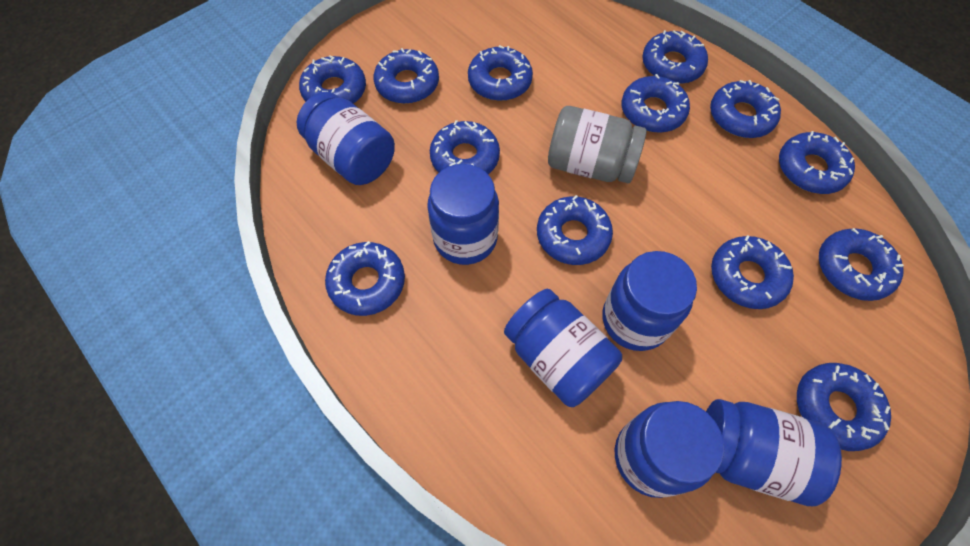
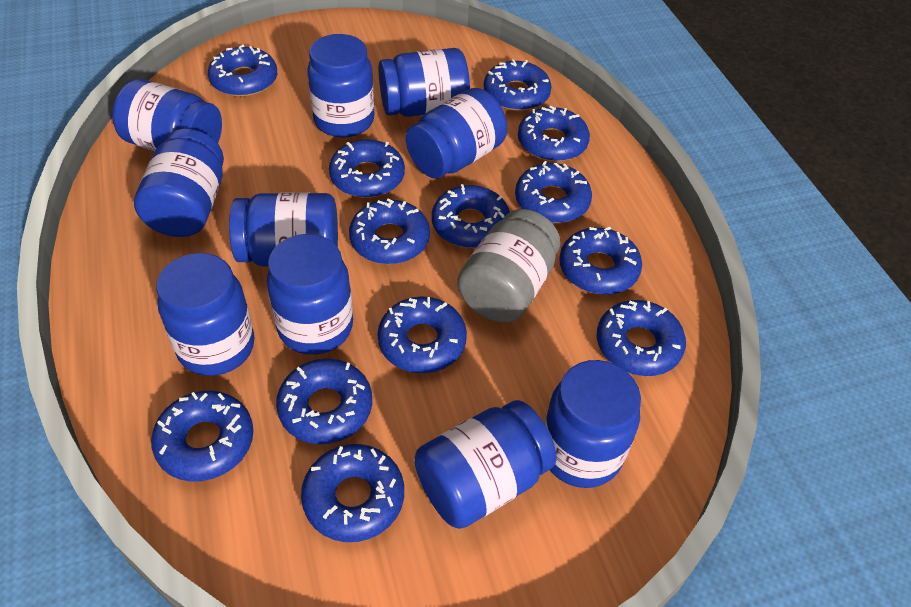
blue jar: 6 -> 10

